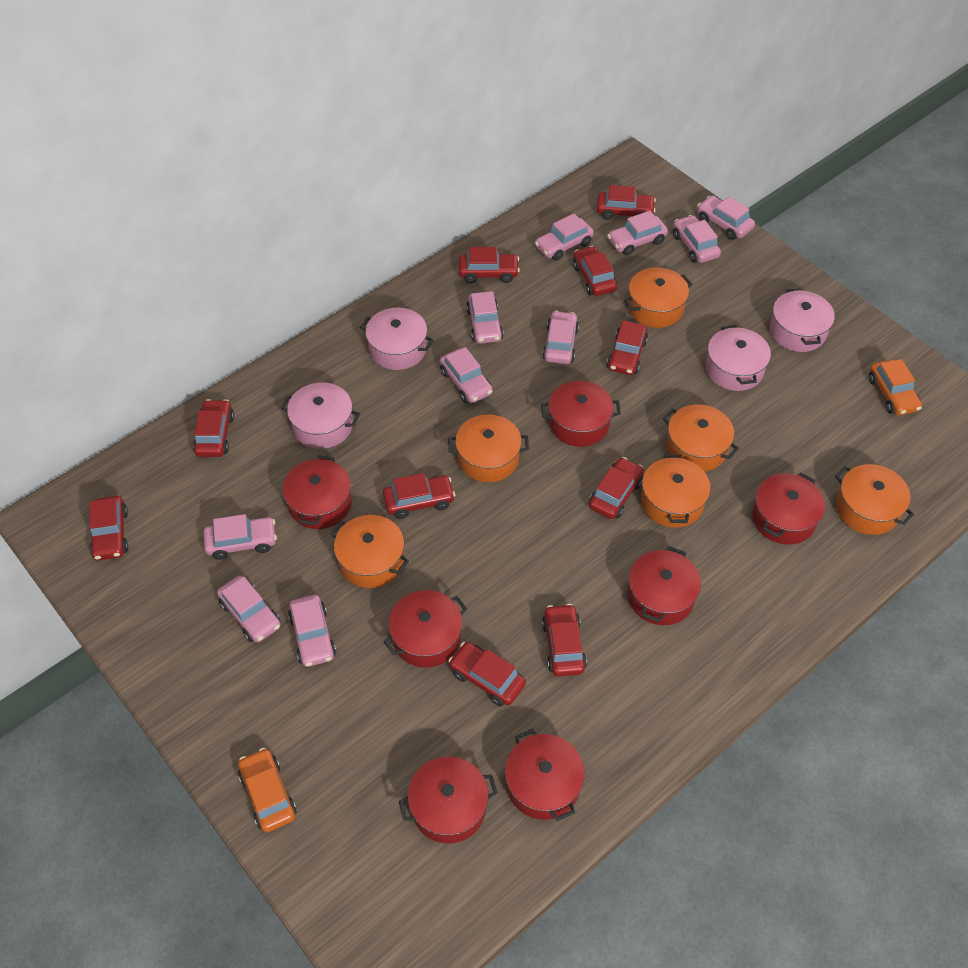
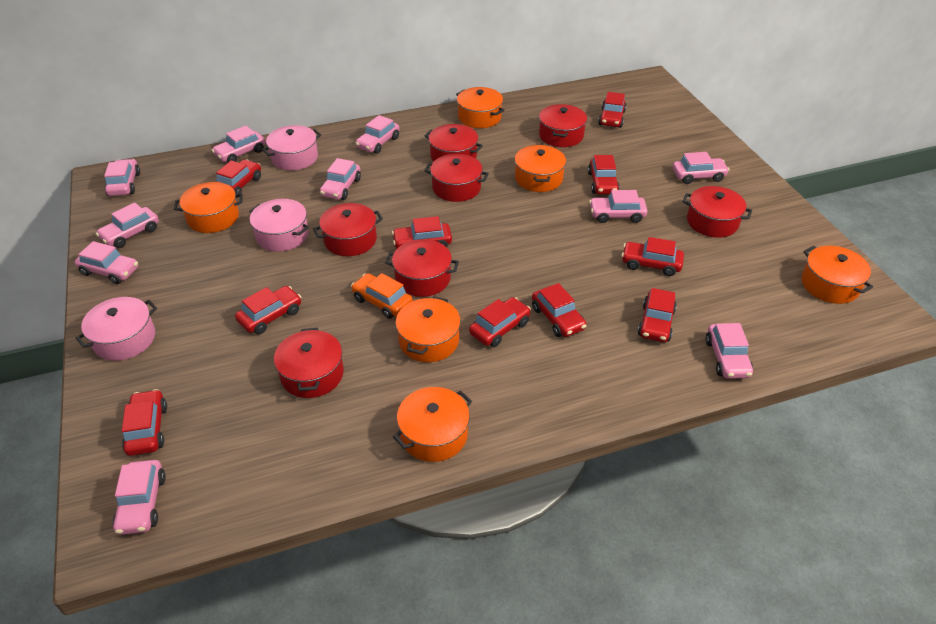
orange car: 2 -> 1
pink pot: 4 -> 3

